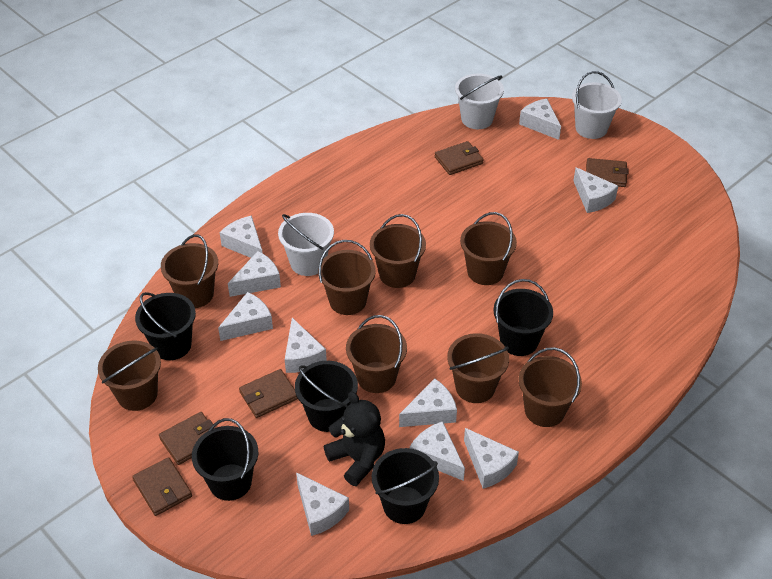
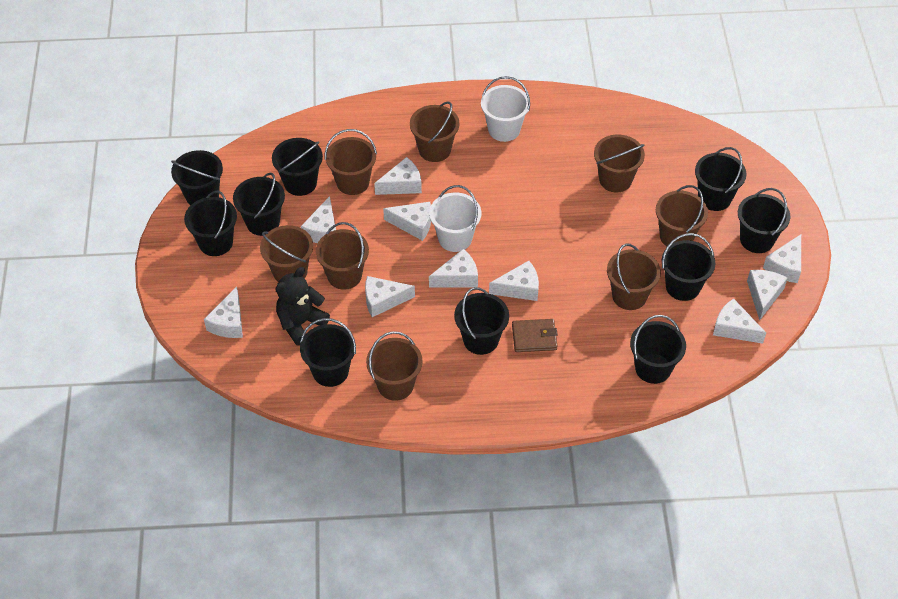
black bucket: 5 -> 10
brown wallet: 5 -> 1
white bucket: 3 -> 2

